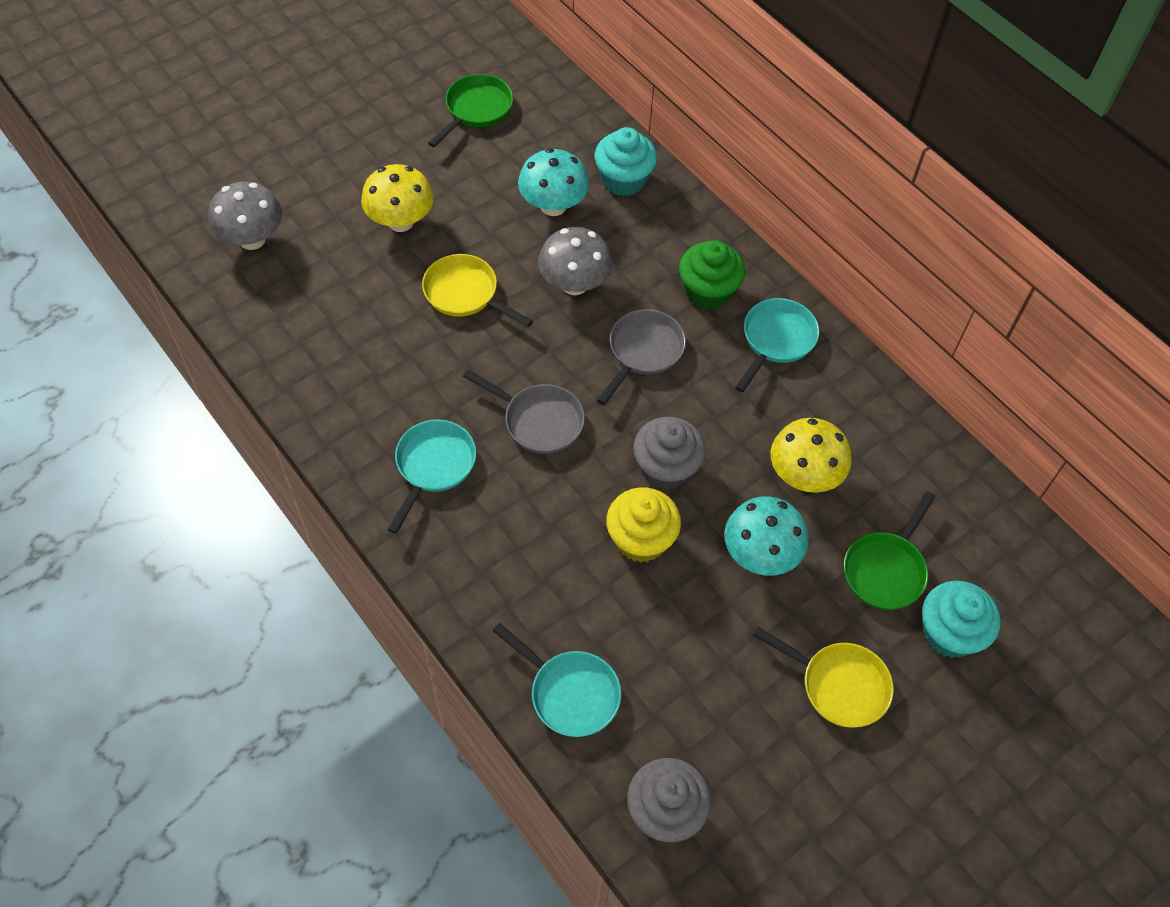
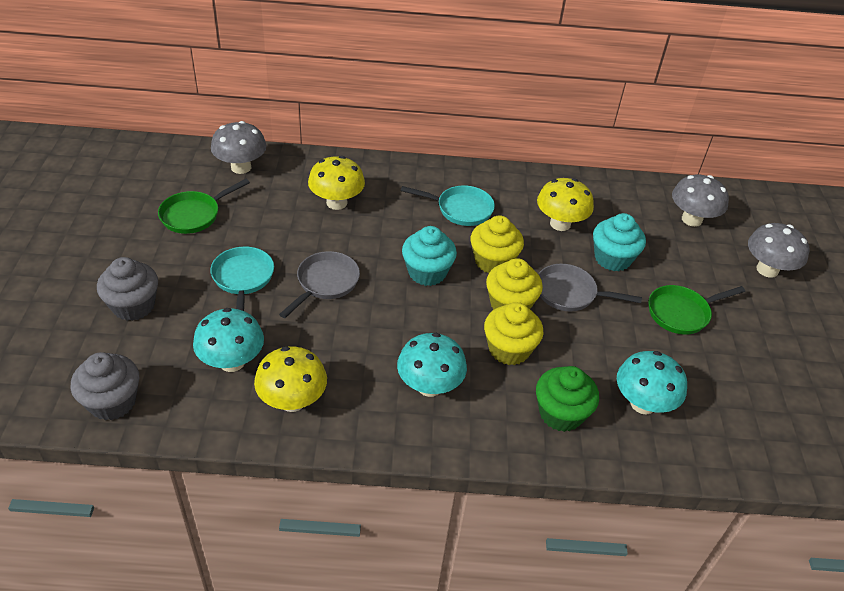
grey mushroom: 2 -> 3
turquoise mushroom: 2 -> 3
turquoise pan: 3 -> 2
yellow cupcake: 1 -> 3
yellow mushroom: 2 -> 3
yellow pan: 2 -> 0

